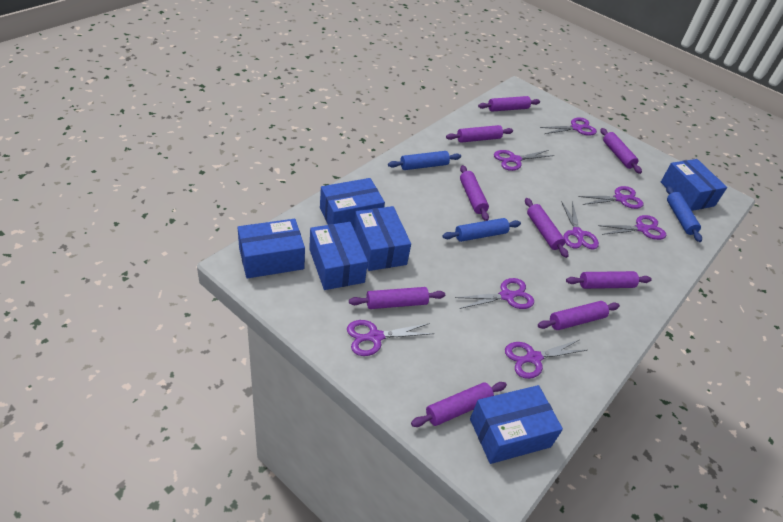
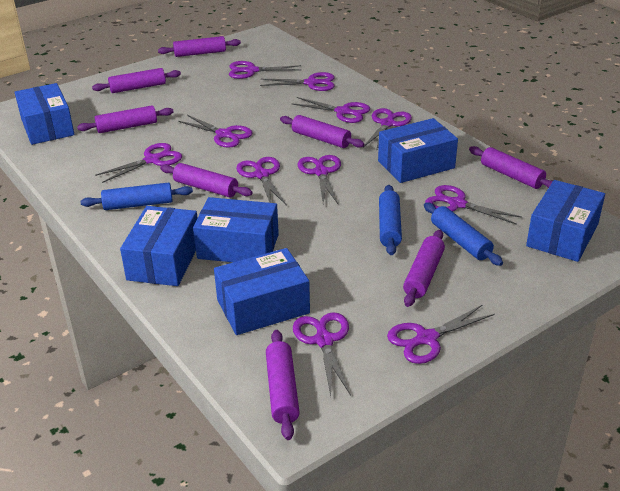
purple rolling pin: 9 -> 8
purple scissors: 8 -> 11

